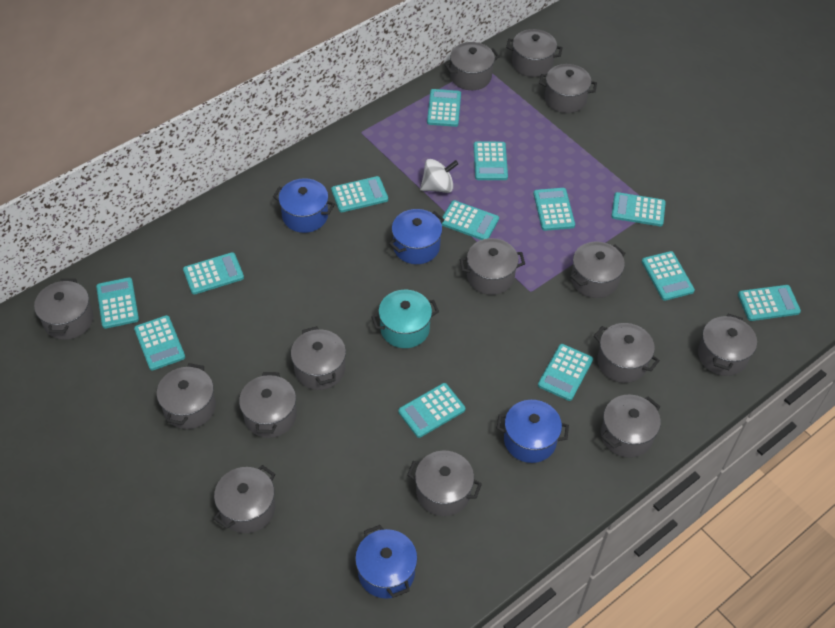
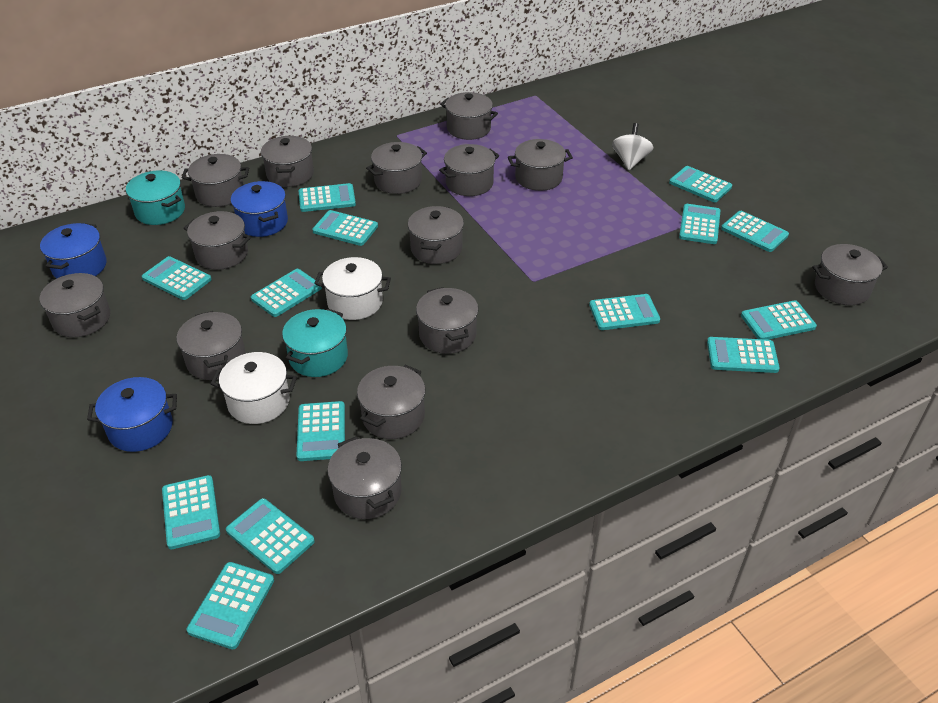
blue pot: 4 -> 3
turquoise calculator: 13 -> 14
turquoise pot: 1 -> 2
white pot: 0 -> 2

